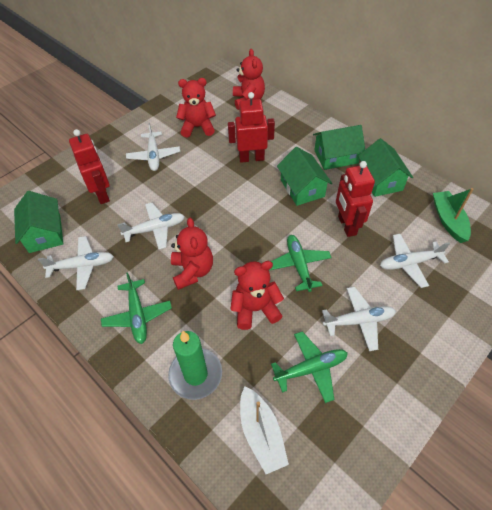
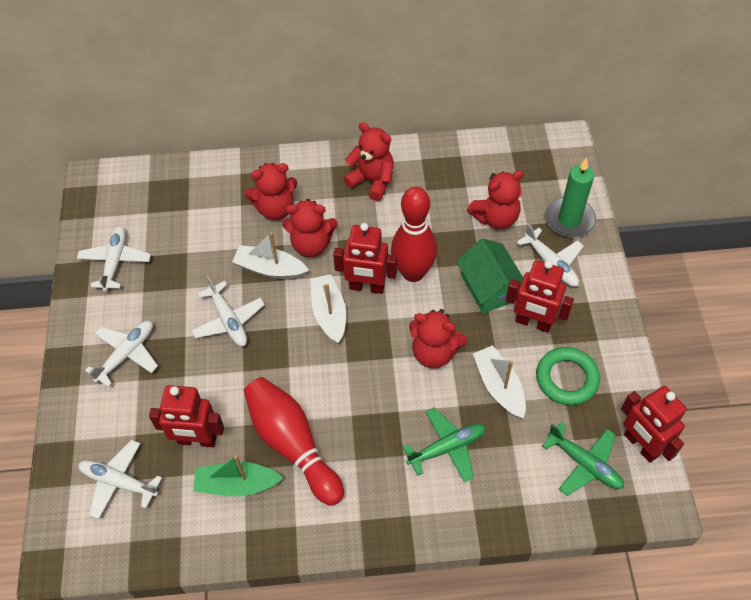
green house: 4 -> 1
green plane: 3 -> 2
green ring: 0 -> 1
red bowling pin: 0 -> 2
red robot: 3 -> 4
red teddy bear: 4 -> 5
white boat: 1 -> 3

